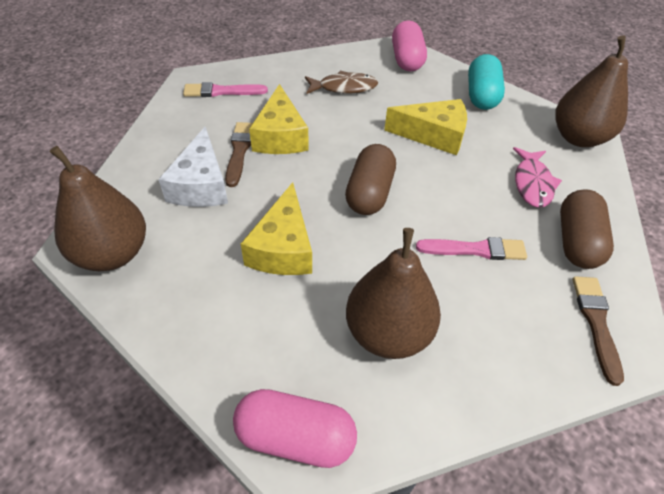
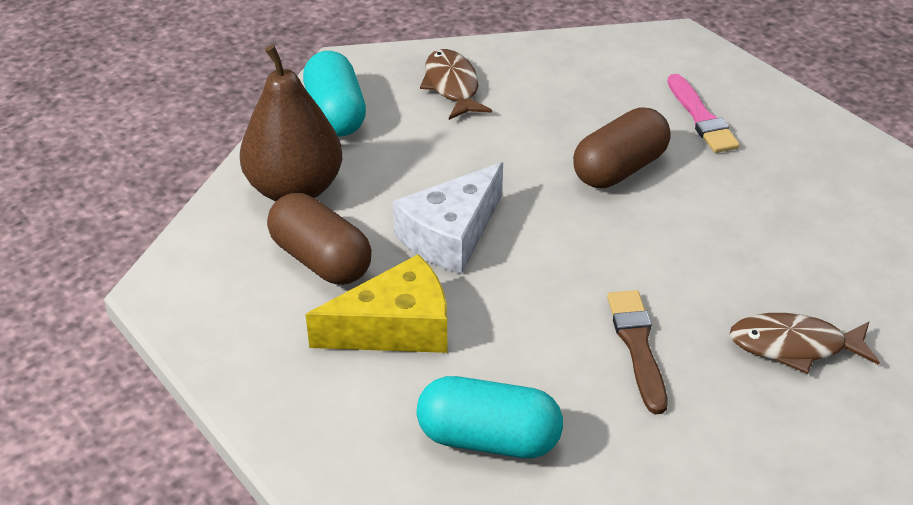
brown brush: 2 -> 1
brown fish: 1 -> 2
brown pear: 3 -> 1
pink brush: 2 -> 1
pink capsule: 2 -> 0
pink fish: 1 -> 0
turquoise capsule: 1 -> 2
yellow cheese: 3 -> 1

